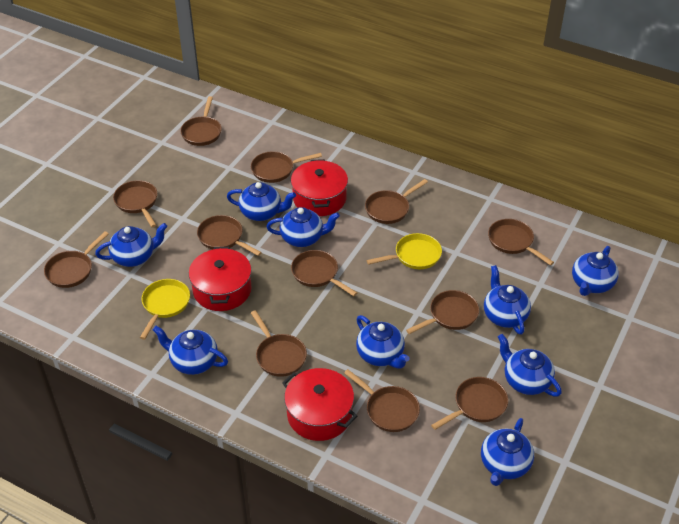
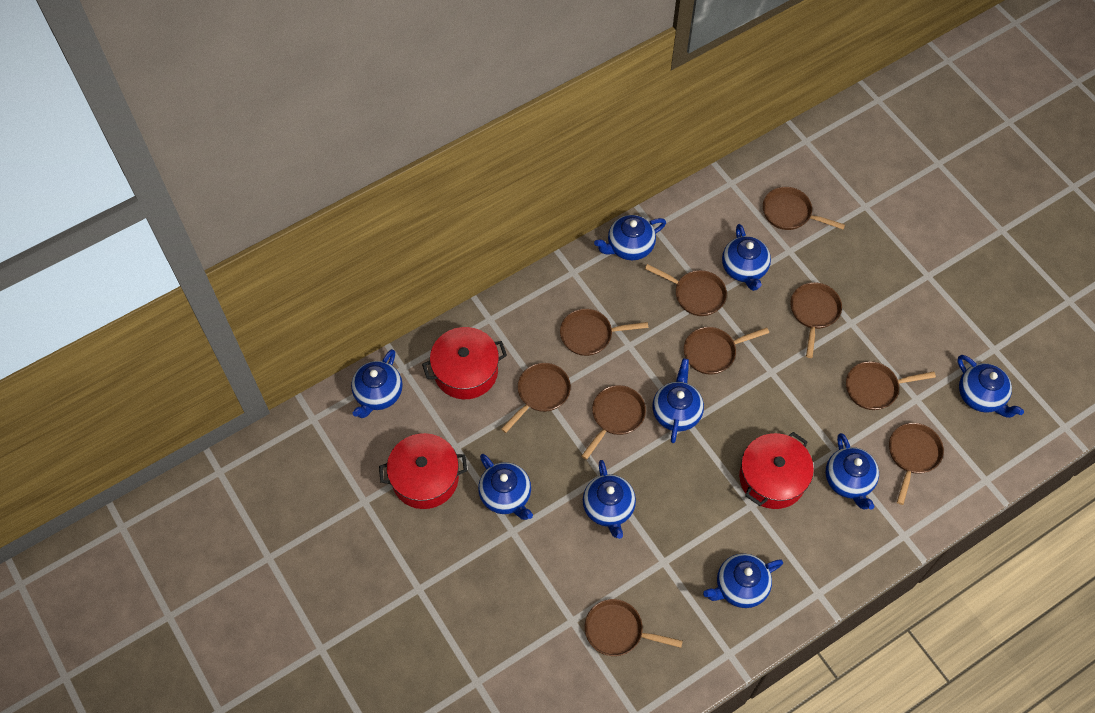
brown pan: 12 -> 10
yellow pan: 2 -> 0

